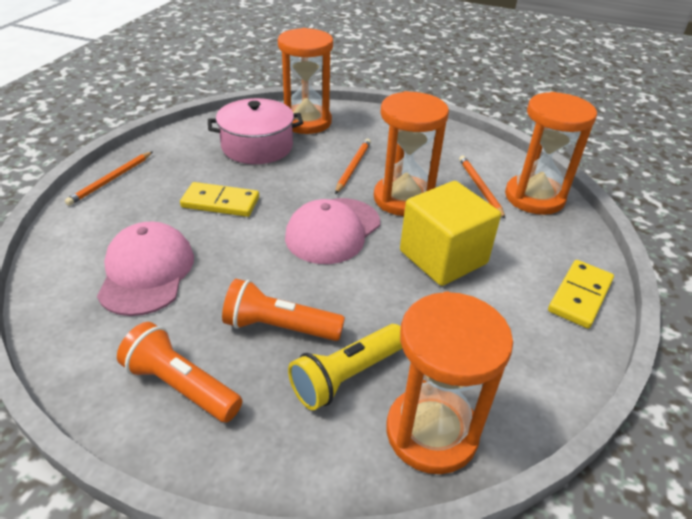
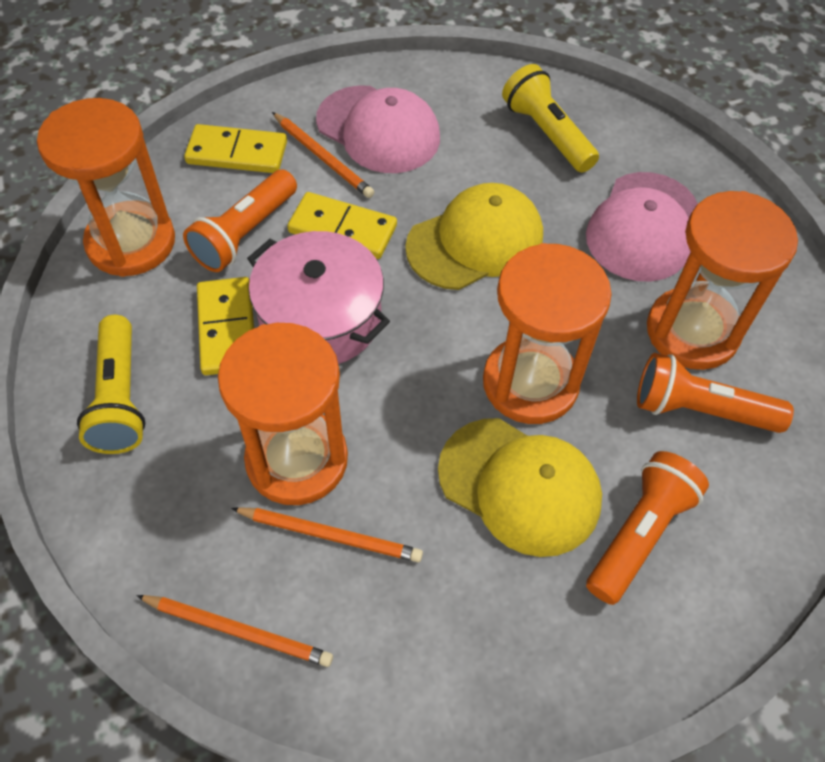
orange flashlight: 2 -> 3
yellow cap: 0 -> 2
yellow cube: 1 -> 0
yellow domino: 2 -> 3
yellow flashlight: 1 -> 2

